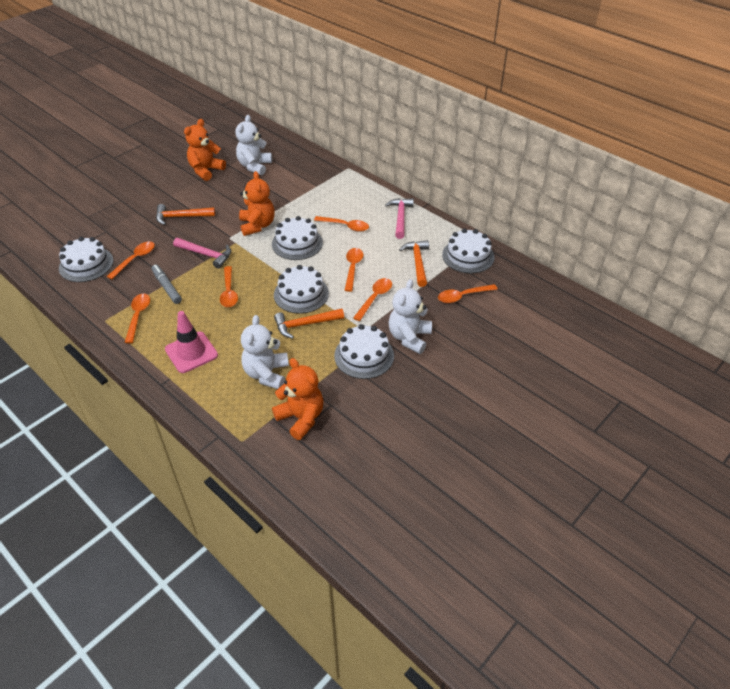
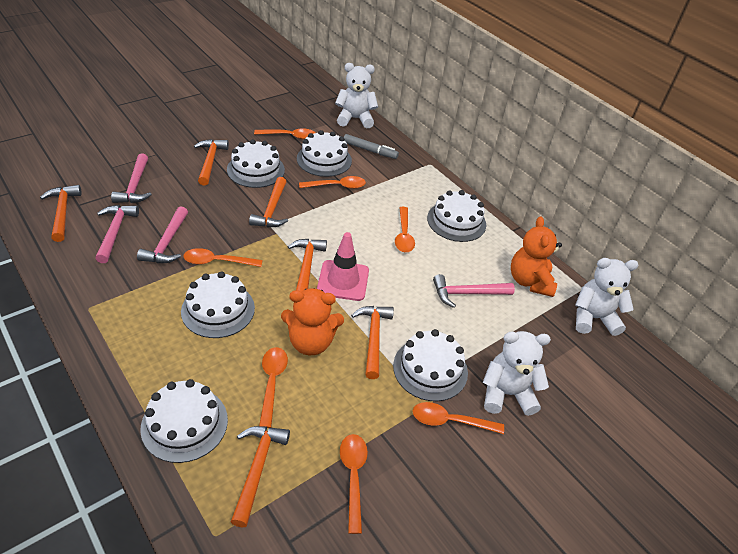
orange hammer: 3 -> 6
orange teddy bear: 3 -> 2
pink hammer: 2 -> 4
white cake: 5 -> 6

